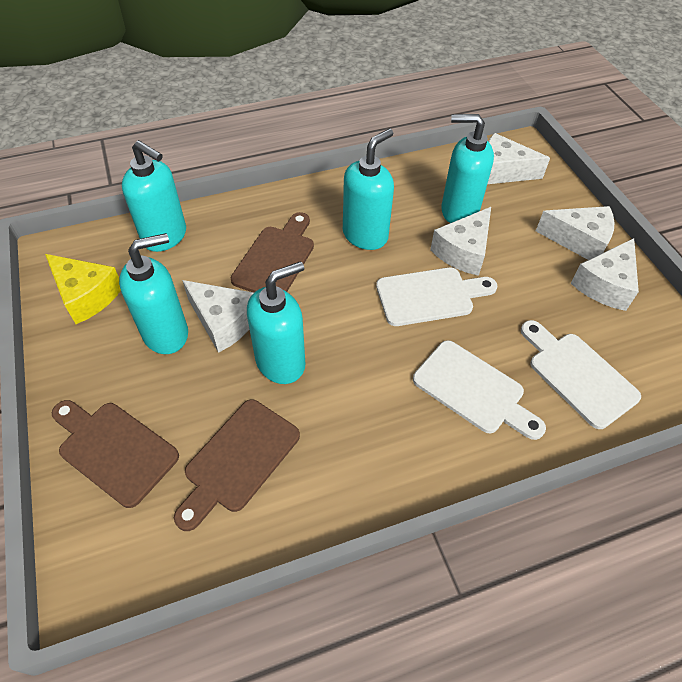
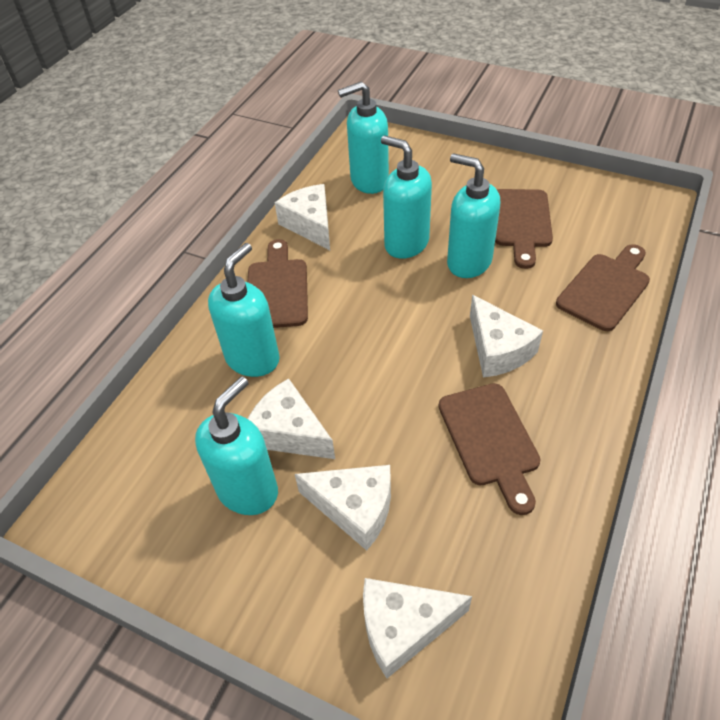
brown cutting board: 3 -> 4
white cutting board: 3 -> 0
yellow cheese: 1 -> 0

